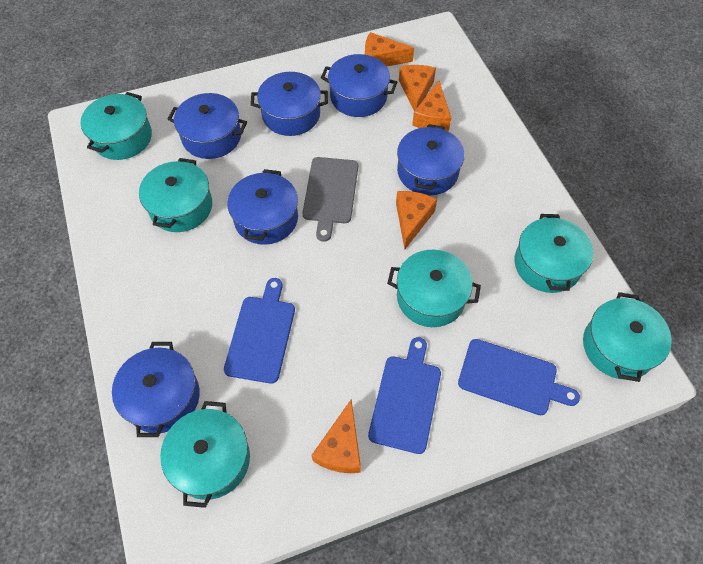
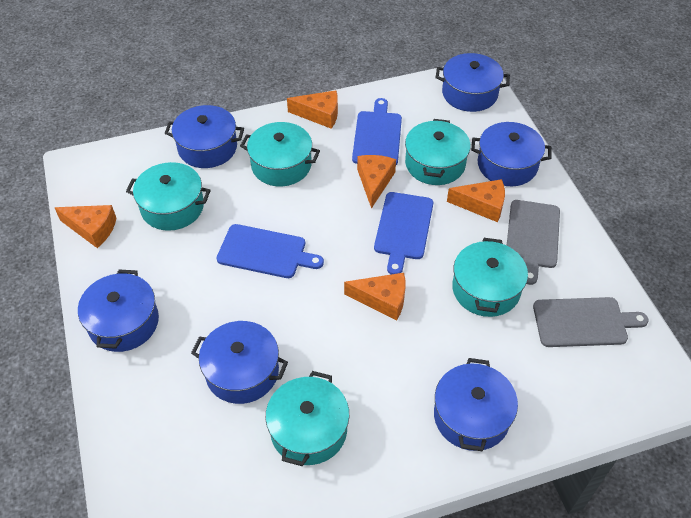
grey cutting board: 1 -> 2
turquoise pot: 6 -> 5

